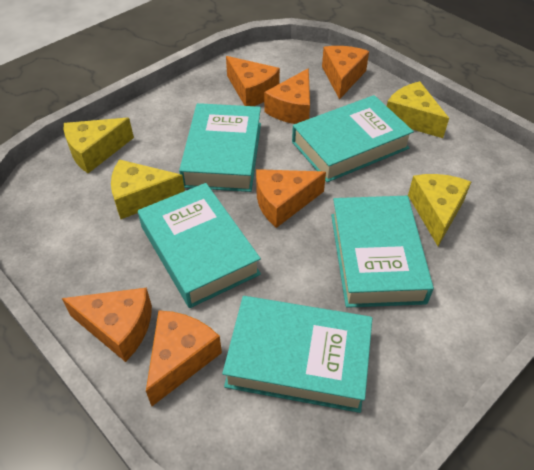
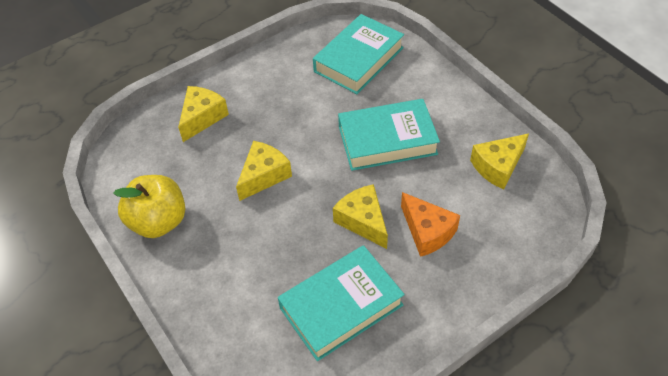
orange cheese: 6 -> 1
turquoise book: 5 -> 3
yellow apple: 0 -> 1

